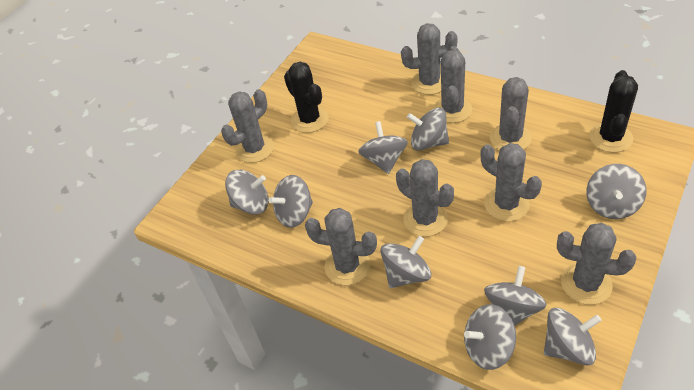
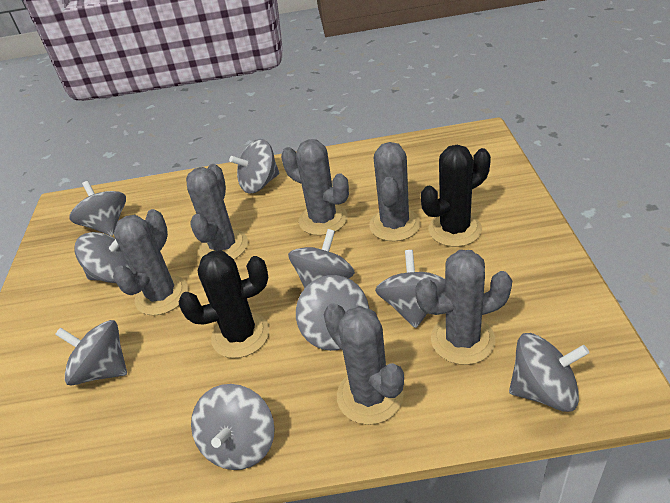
grey cactus: 8 -> 6

